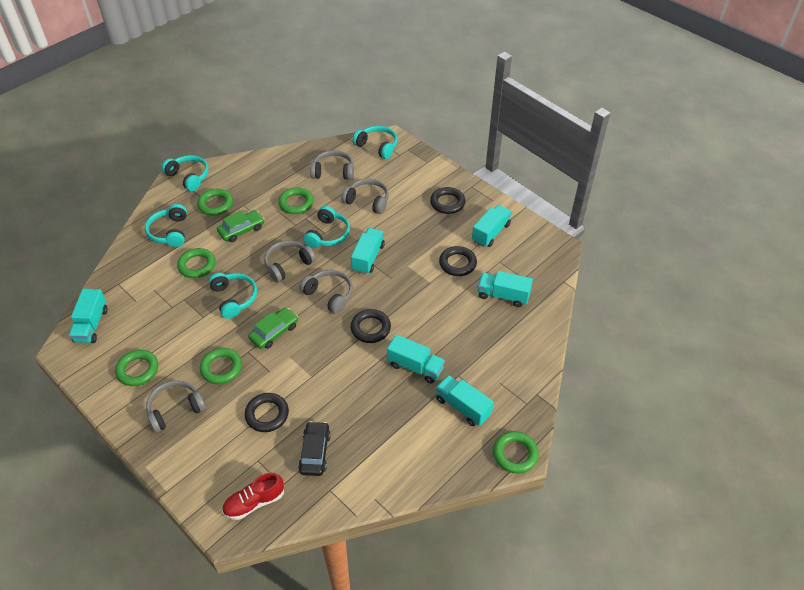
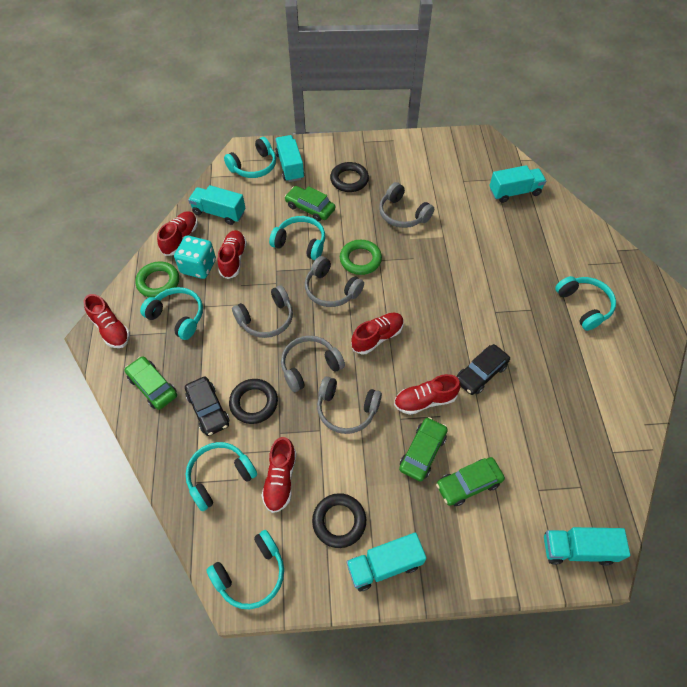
black car: 1 -> 2
black ring: 4 -> 3
green car: 2 -> 4
green ring: 6 -> 2
red shoe: 1 -> 6
turquoise dice: 0 -> 1
turquoise headphones: 5 -> 6
turquoise truck: 6 -> 5

